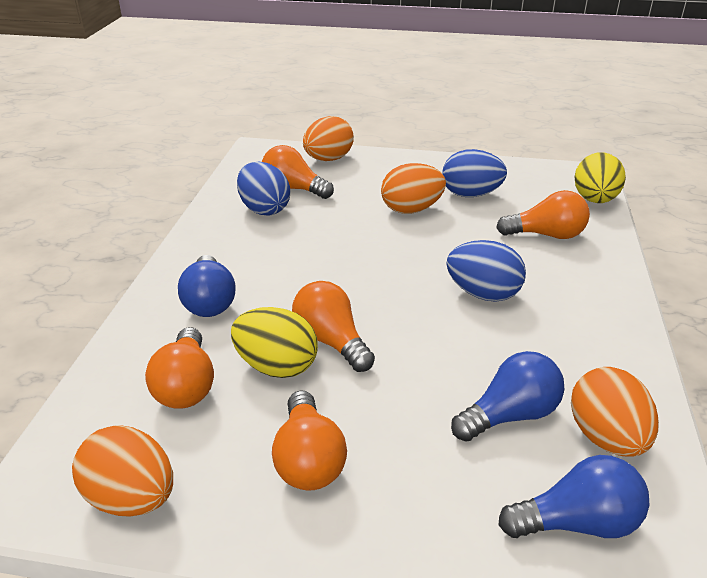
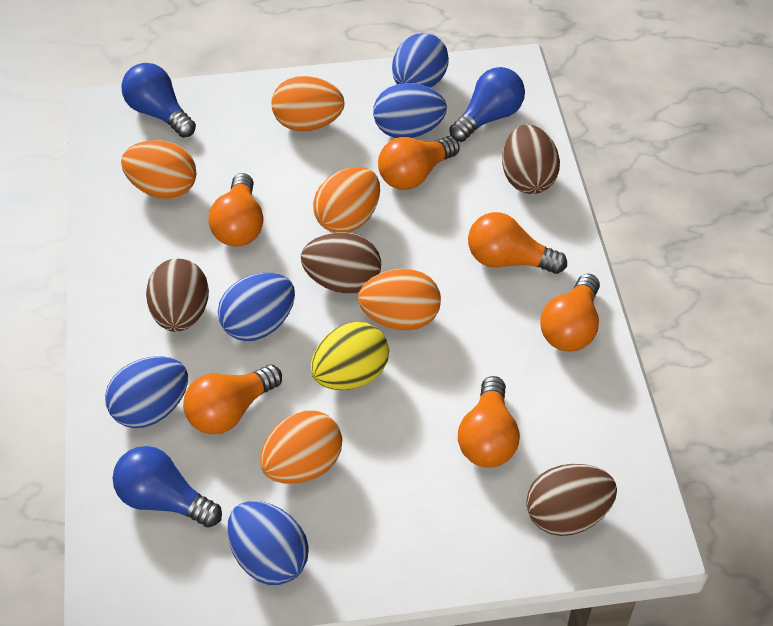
blue egg: 3 -> 5
brown egg: 0 -> 4
orange egg: 4 -> 5
orange light bulb: 5 -> 6
yellow egg: 2 -> 1

